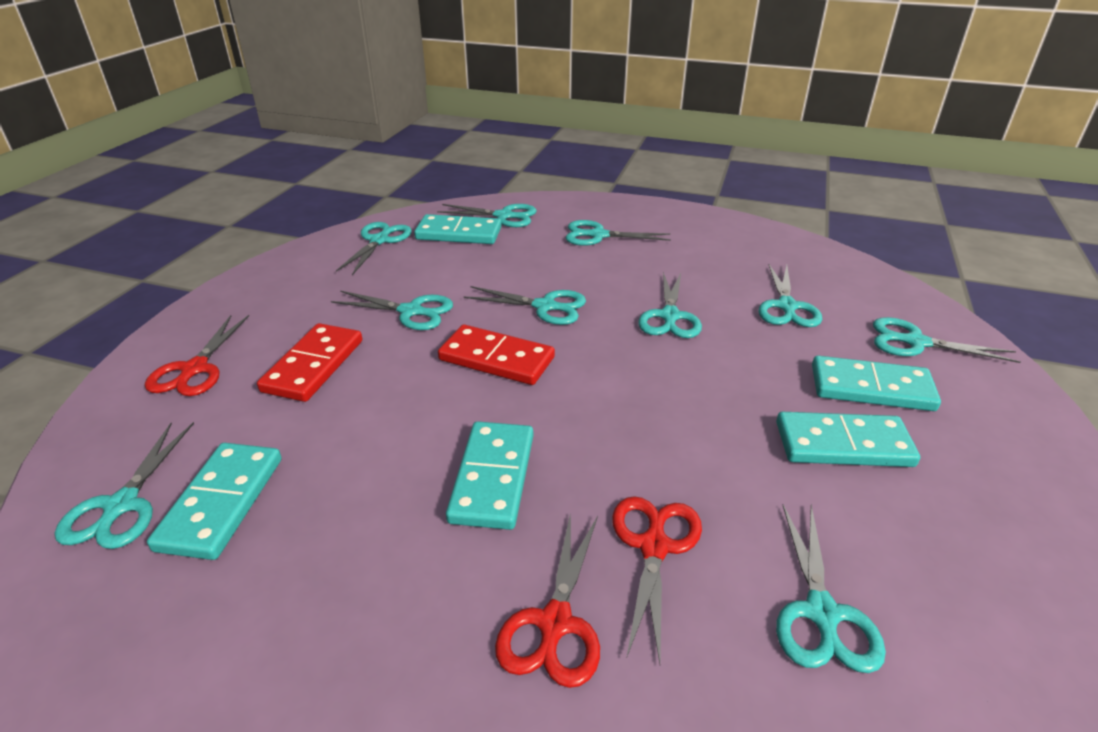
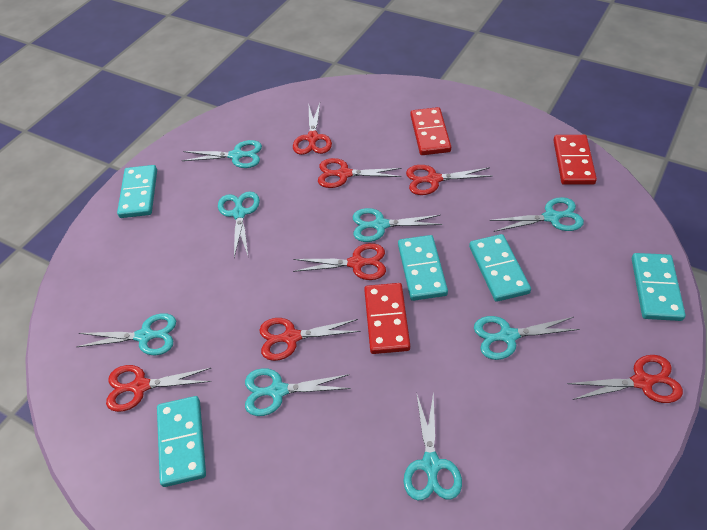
red domino: 2 -> 3
red scissors: 3 -> 7
turquoise scissors: 10 -> 8

